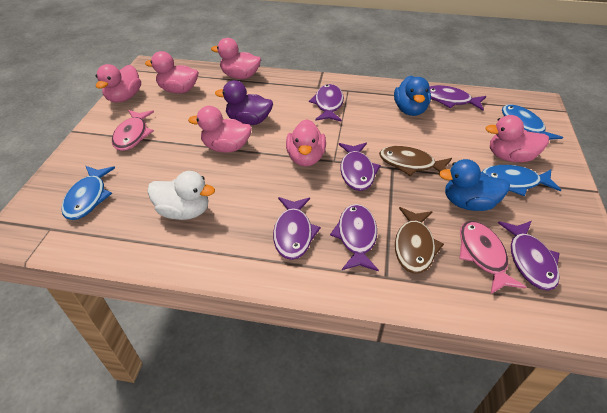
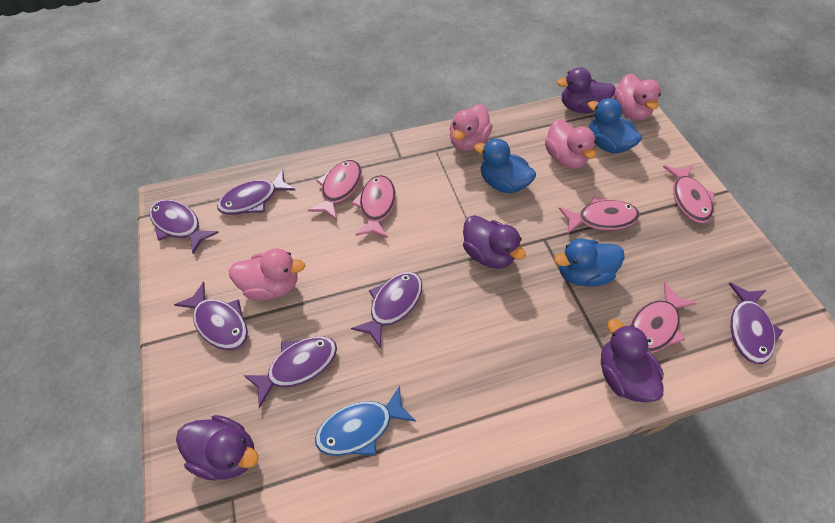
blue duck: 2 -> 3
blue fish: 3 -> 1
brown fish: 2 -> 0
pink duck: 6 -> 4
pink fish: 2 -> 5
purple duck: 1 -> 4
white duck: 1 -> 0

